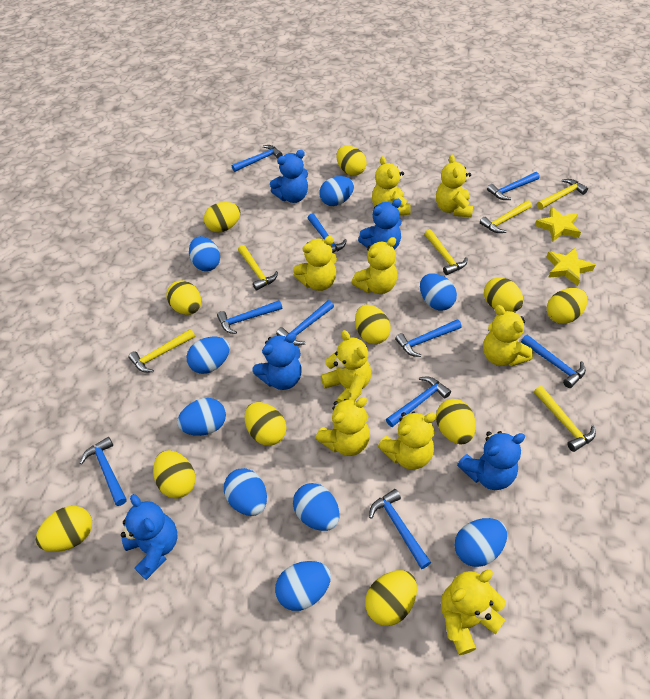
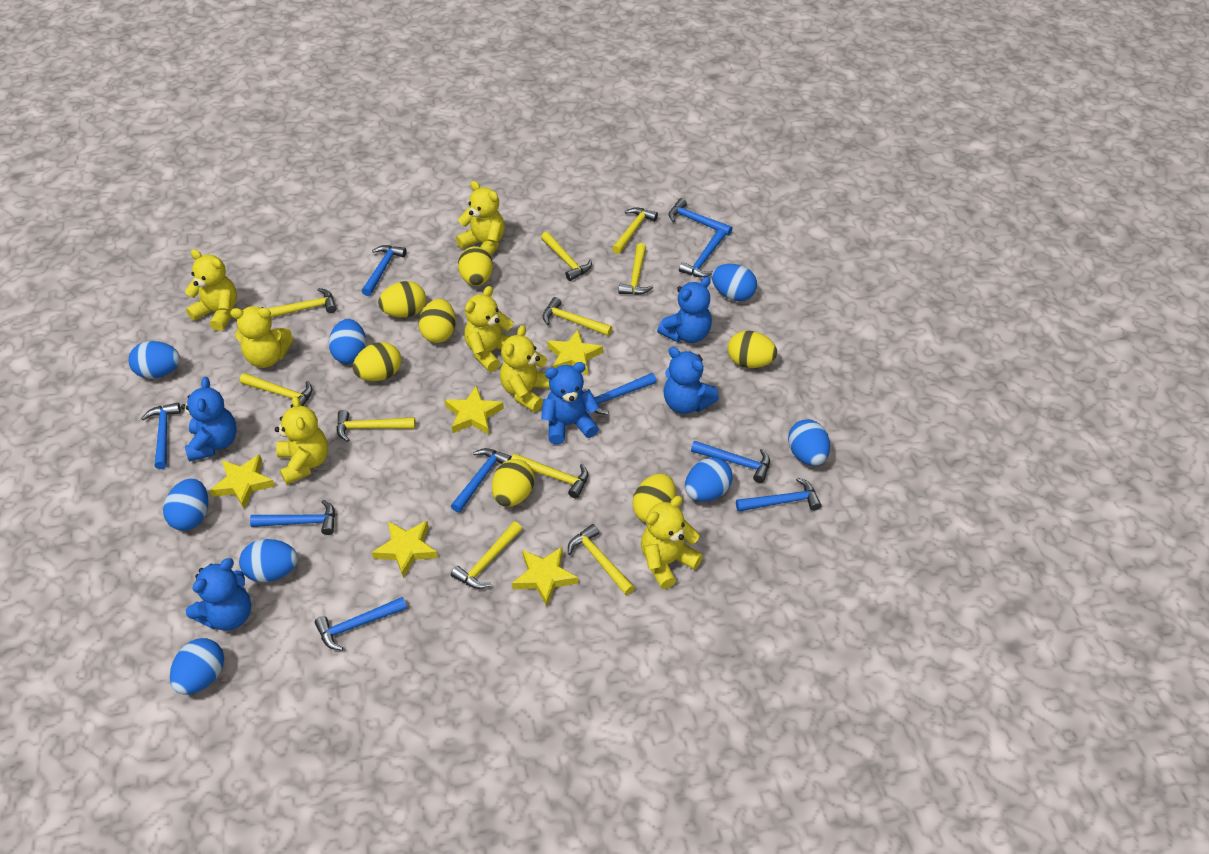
blue egg: 9 -> 8
yellow egg: 11 -> 7
yellow hammer: 6 -> 10
yellow star: 2 -> 5
yellow teddy bear: 9 -> 7

